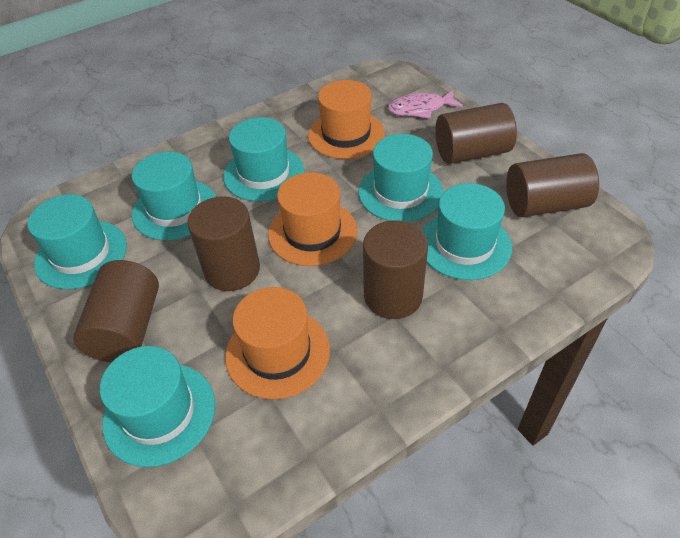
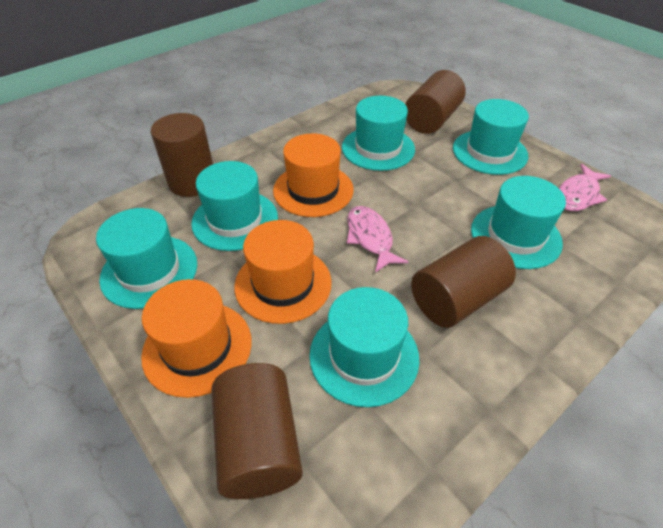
brown cylinder: 5 -> 4
pink fish: 1 -> 2

